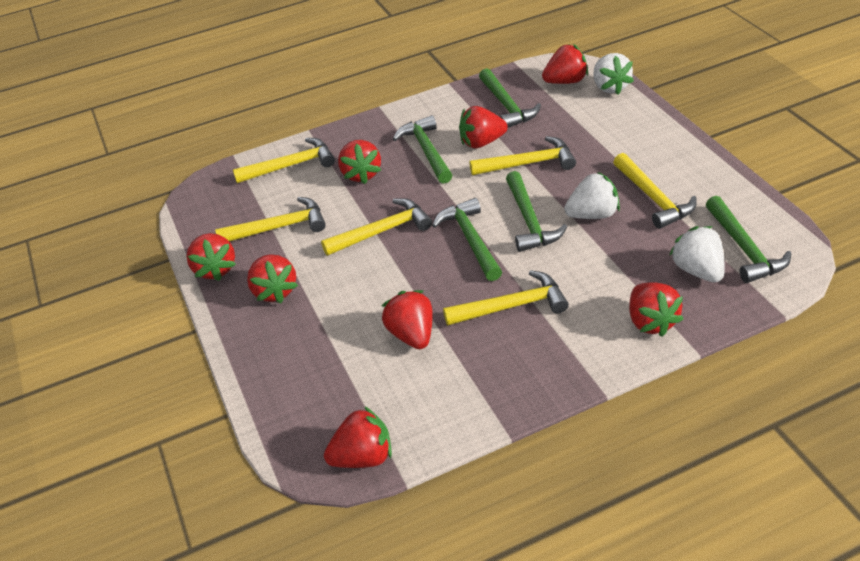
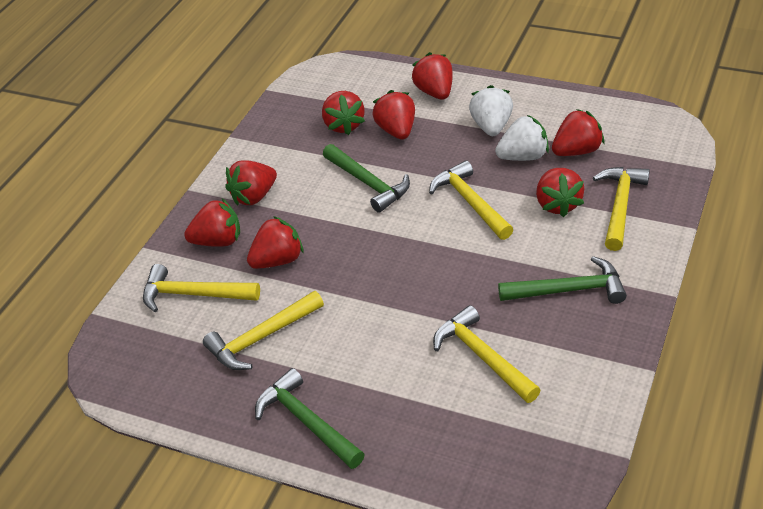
green hammer: 5 -> 3
white strawberry: 3 -> 2
yellow hammer: 6 -> 5

